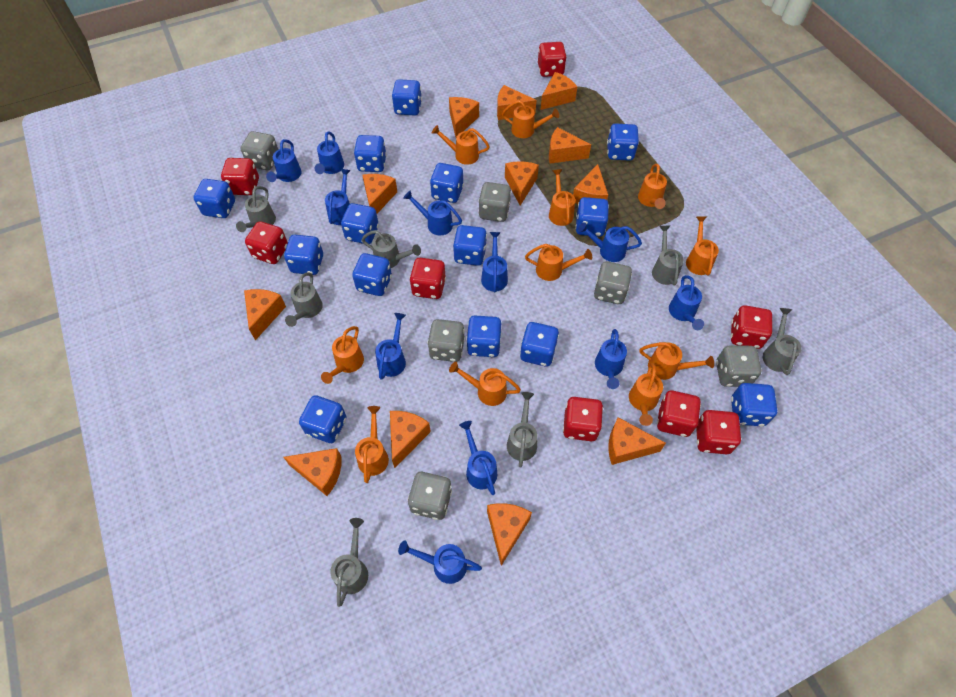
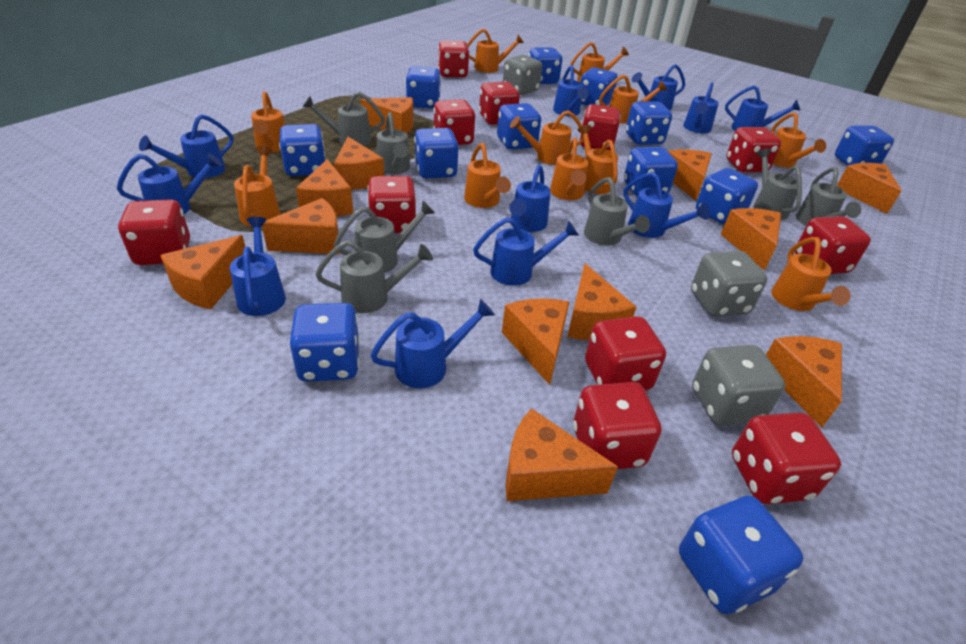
blue dice: 14 -> 12
grey dice: 6 -> 3
red dice: 8 -> 11

